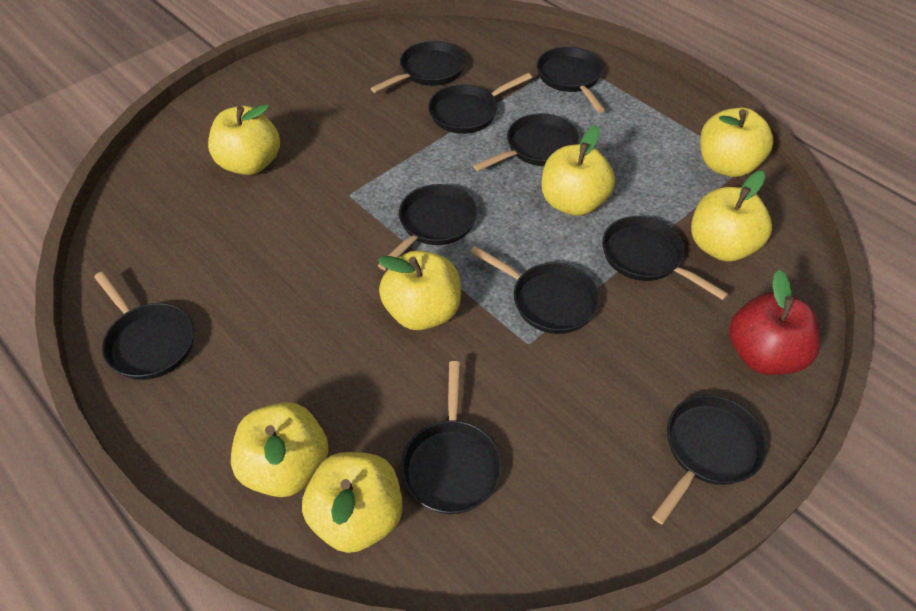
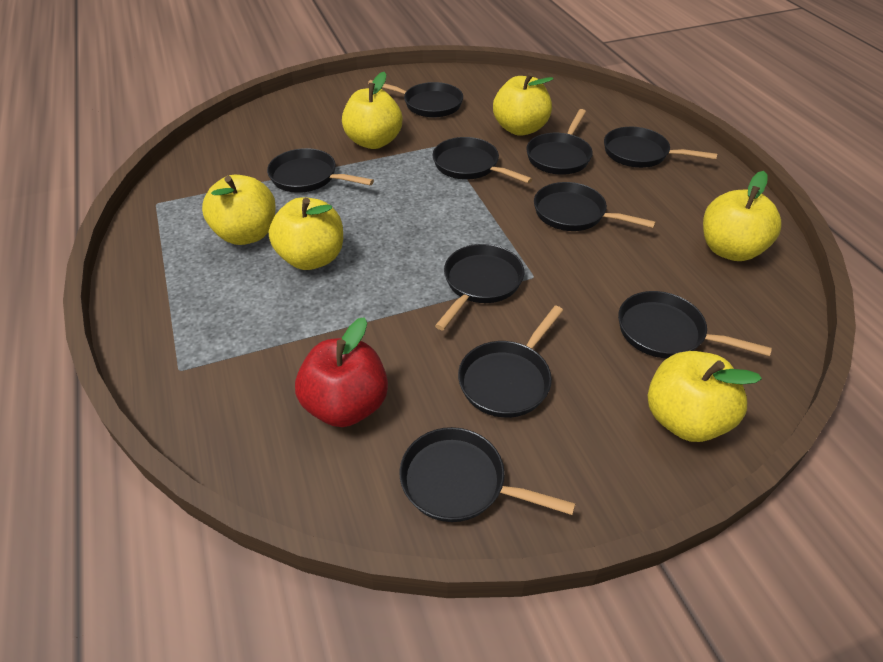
yellow apple: 7 -> 6

